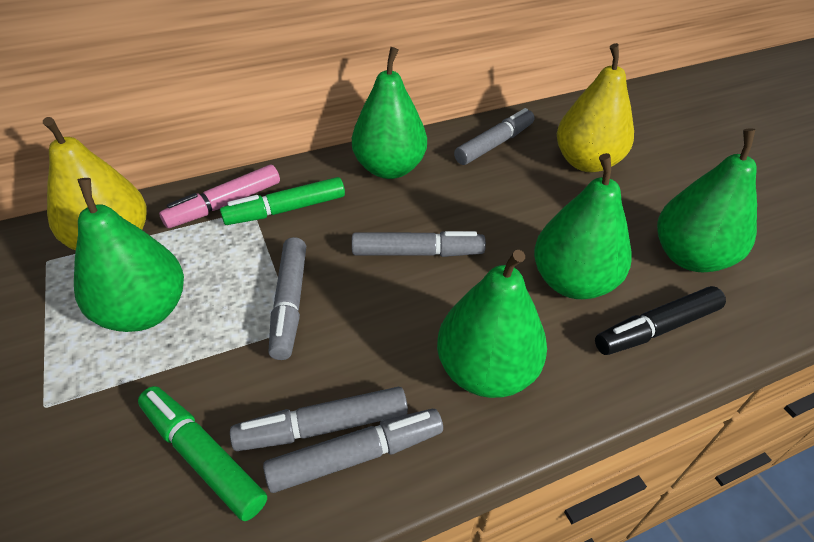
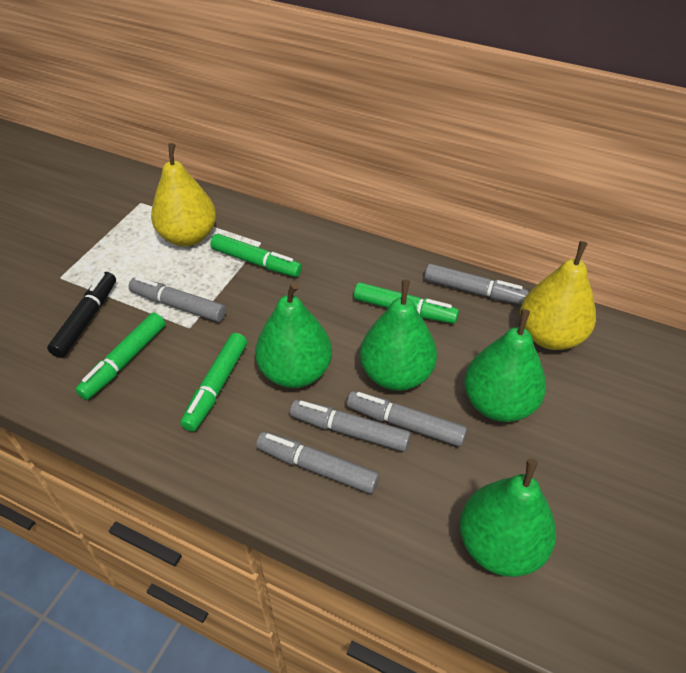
green marker: 2 -> 4
green pear: 5 -> 4
pink marker: 1 -> 0

